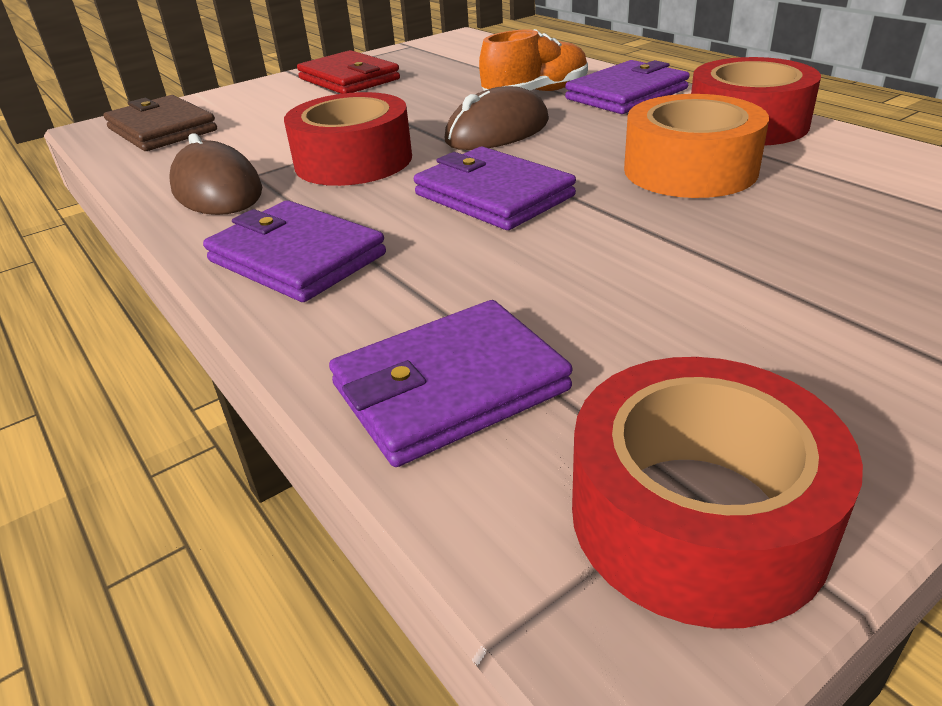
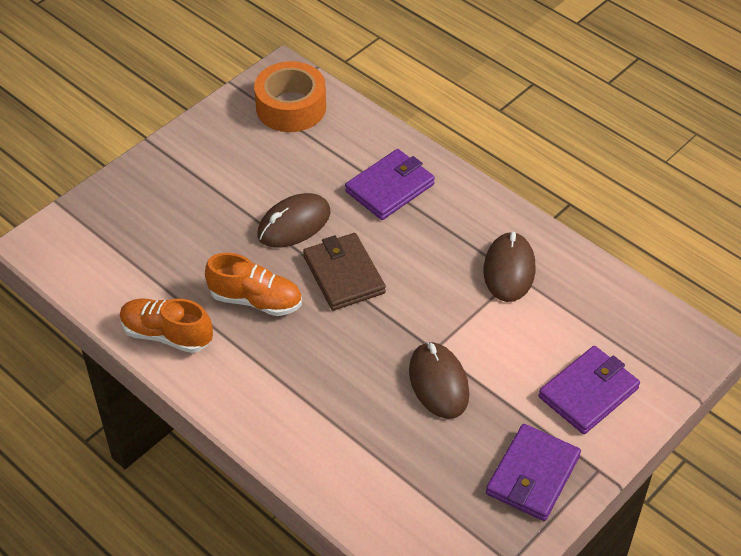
brown mouse: 2 -> 3
orange shoe: 1 -> 2
purple wallet: 4 -> 3
red tape: 3 -> 0
red wallet: 1 -> 0

